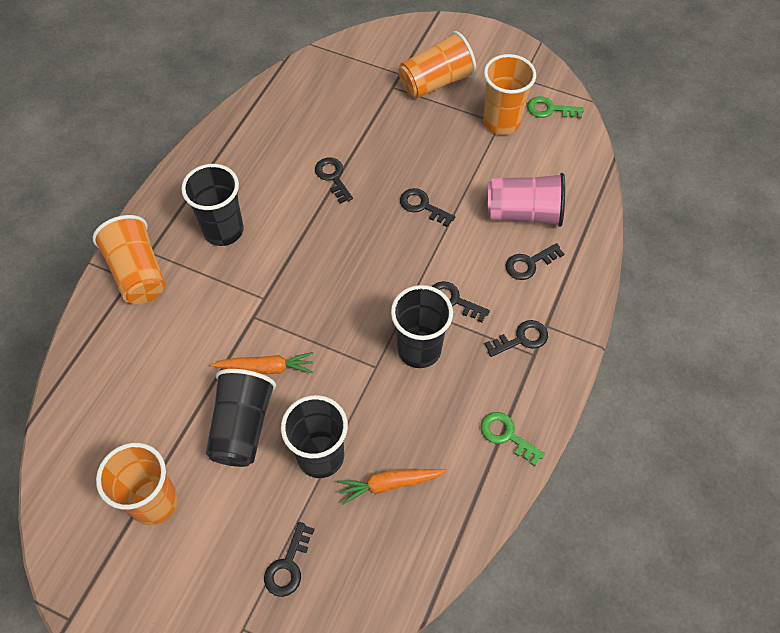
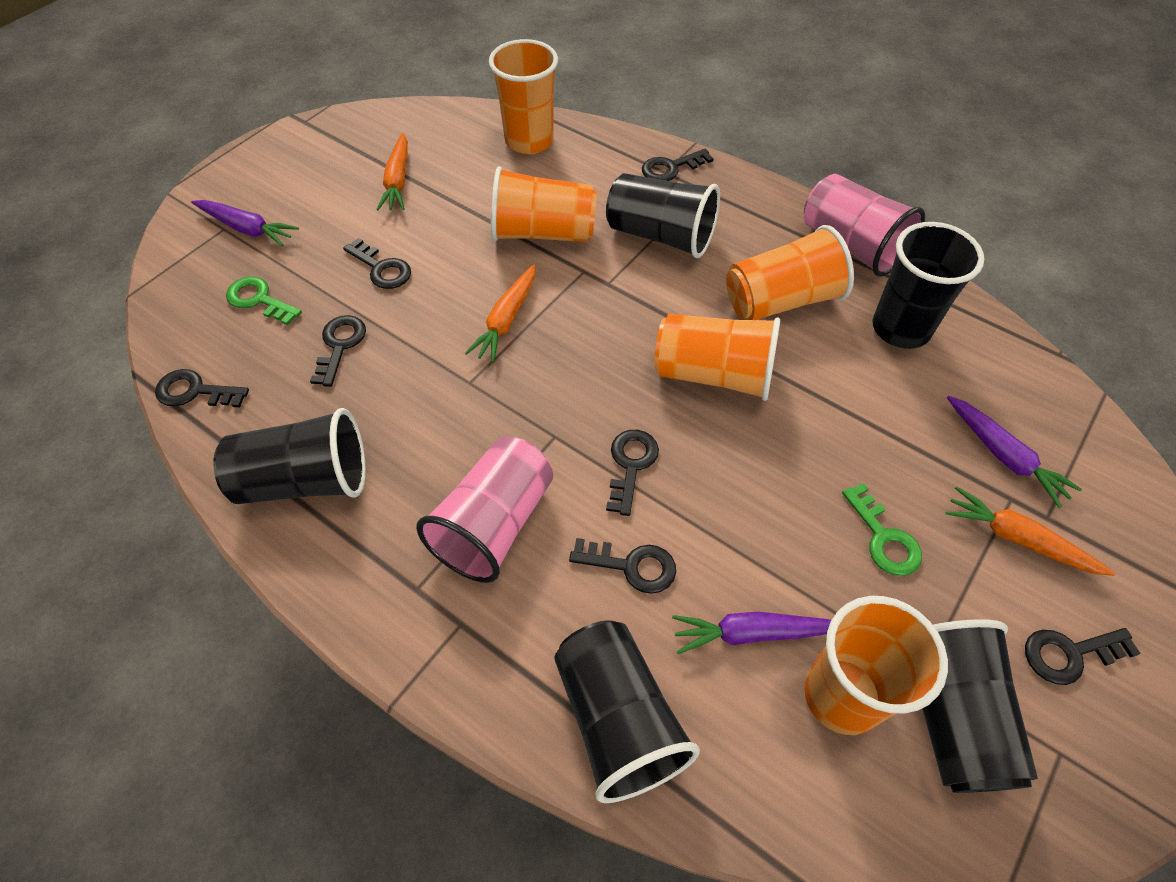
black cup: 4 -> 5
black key: 6 -> 7
orange carrot: 2 -> 3
orange cup: 4 -> 5
pink cup: 1 -> 2
purple carrot: 0 -> 3

